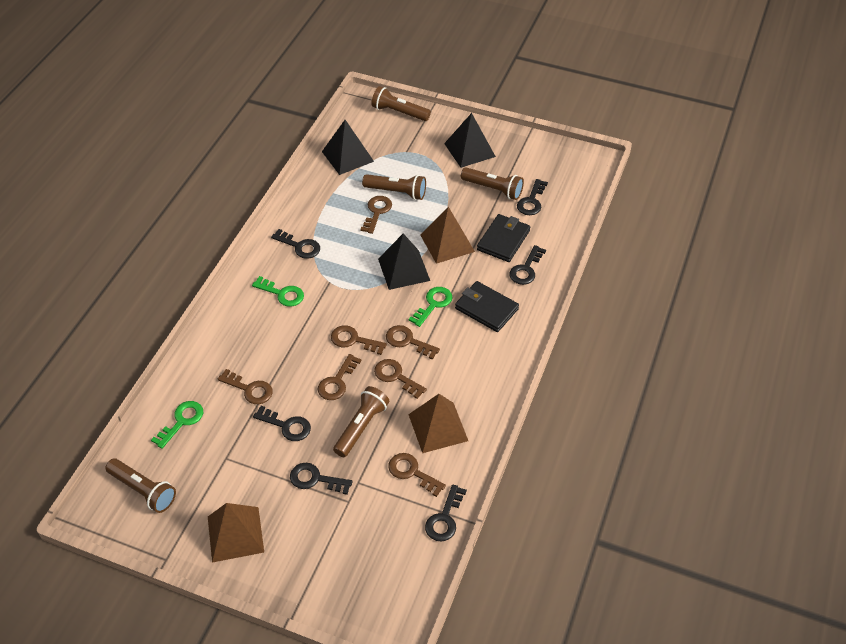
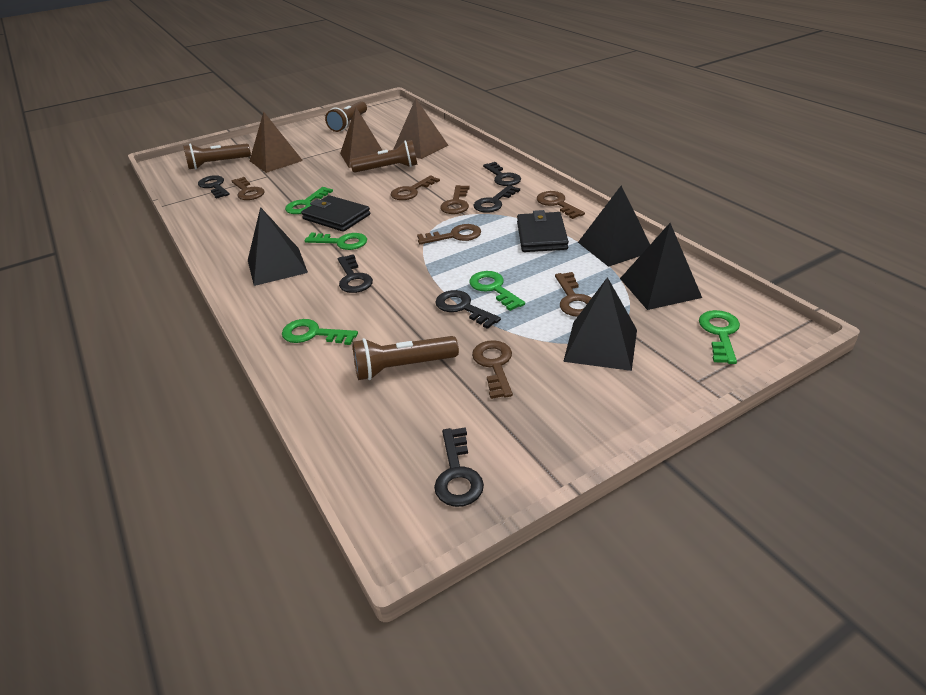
black pyramid: 3 -> 4
brown flashlight: 5 -> 4
green key: 3 -> 5

